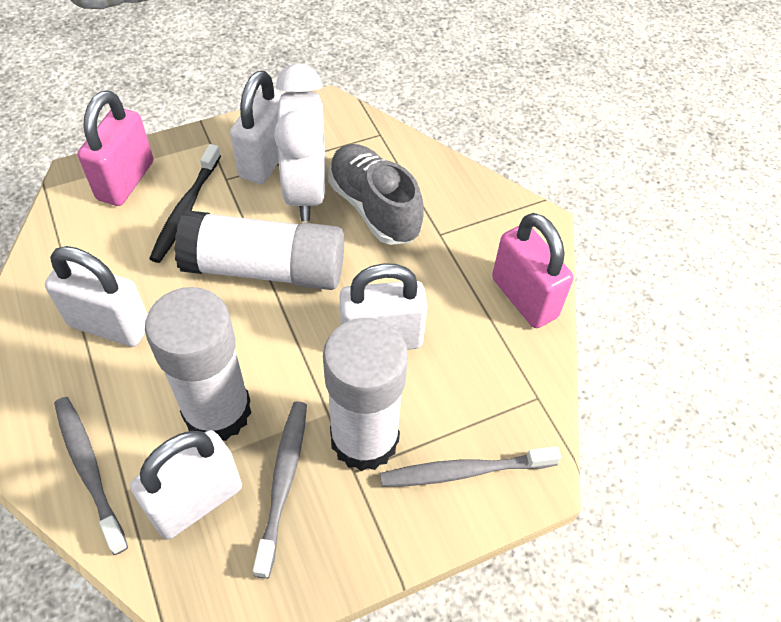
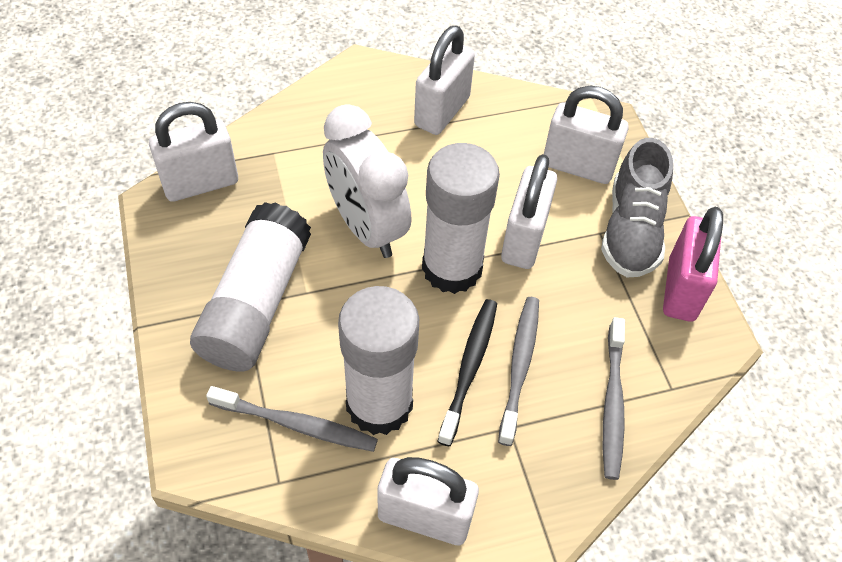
pink padlock: 2 -> 1
white padlock: 4 -> 5

